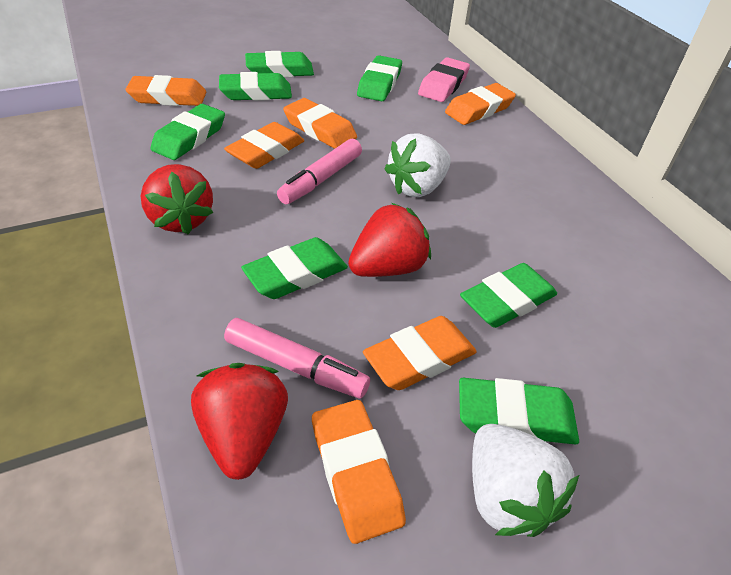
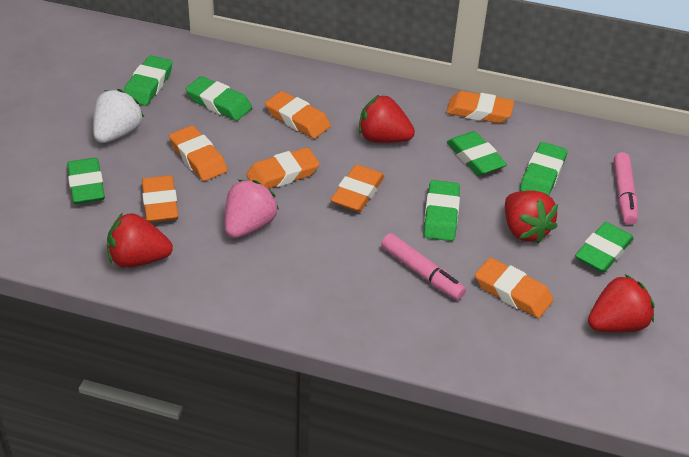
orange eraser: 6 -> 7
pink eraser: 1 -> 0
pink strawberry: 0 -> 1
red strawberry: 3 -> 4
white strawberry: 2 -> 1

